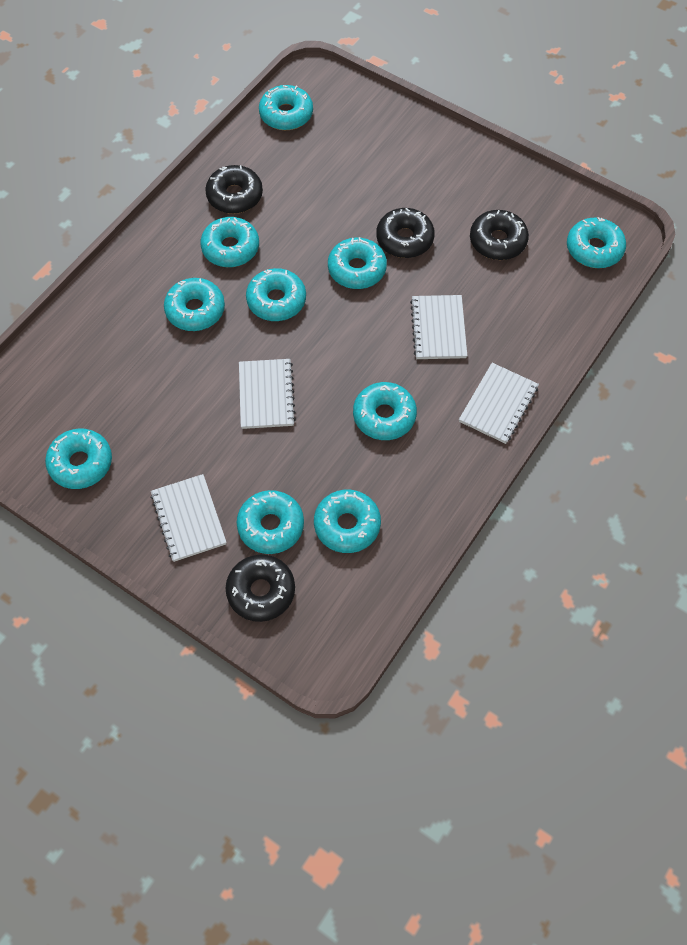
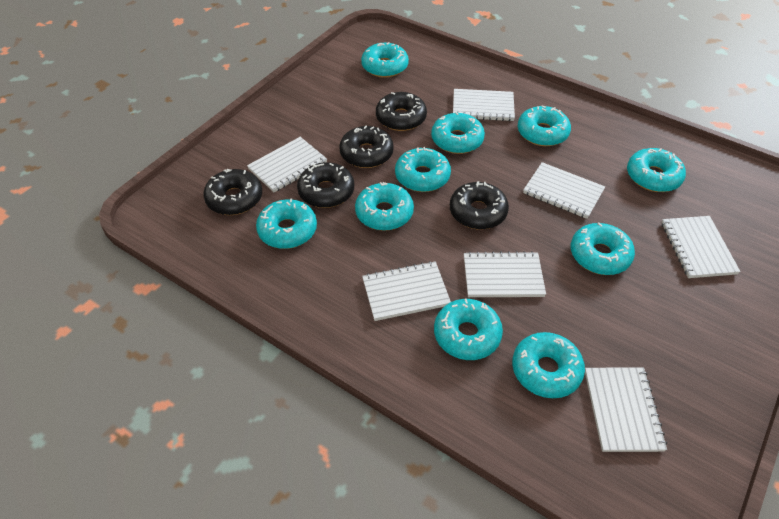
black donut: 4 -> 5
white notebook: 4 -> 7

